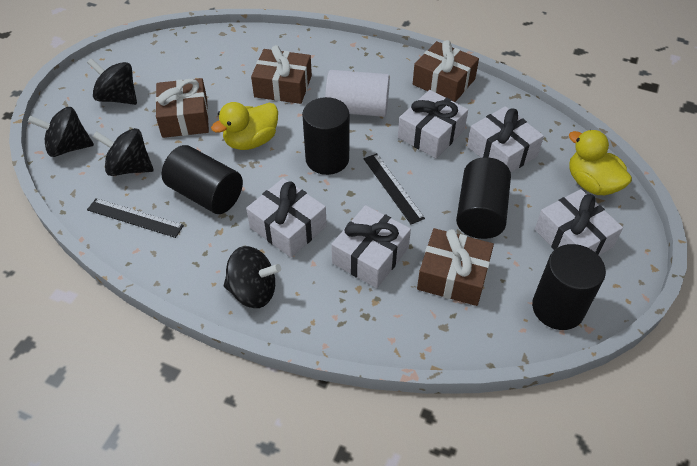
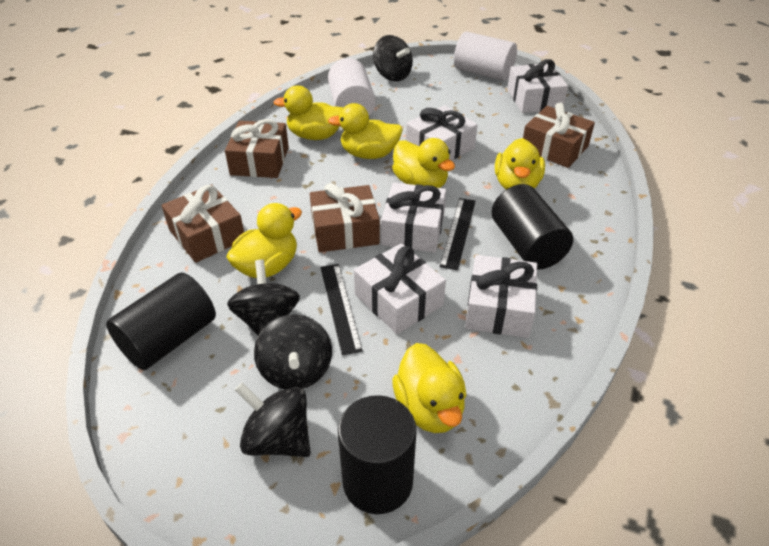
black cylinder: 4 -> 3
white cylinder: 1 -> 2
yellow duck: 2 -> 6

